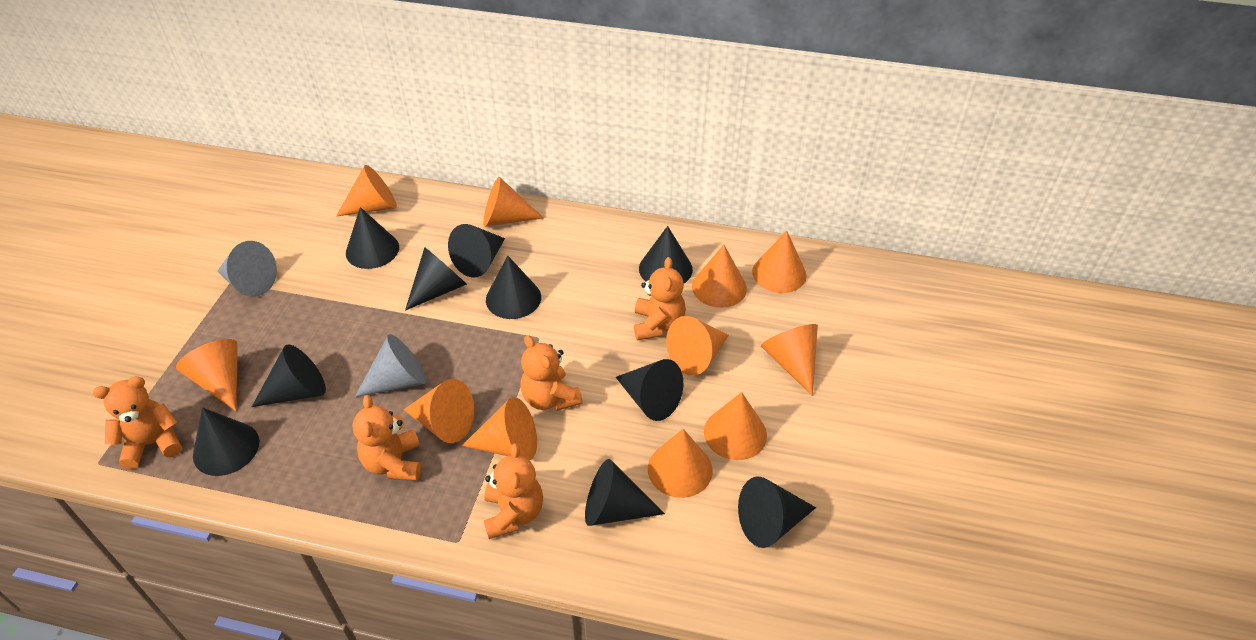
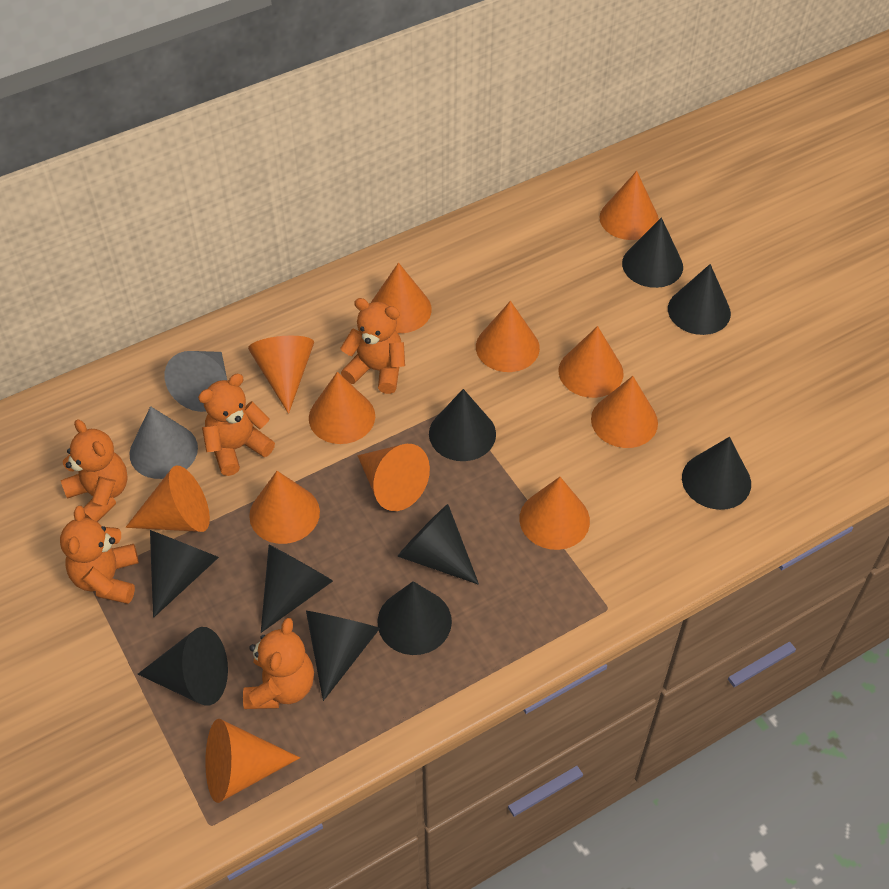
orange cone: 11 -> 12

